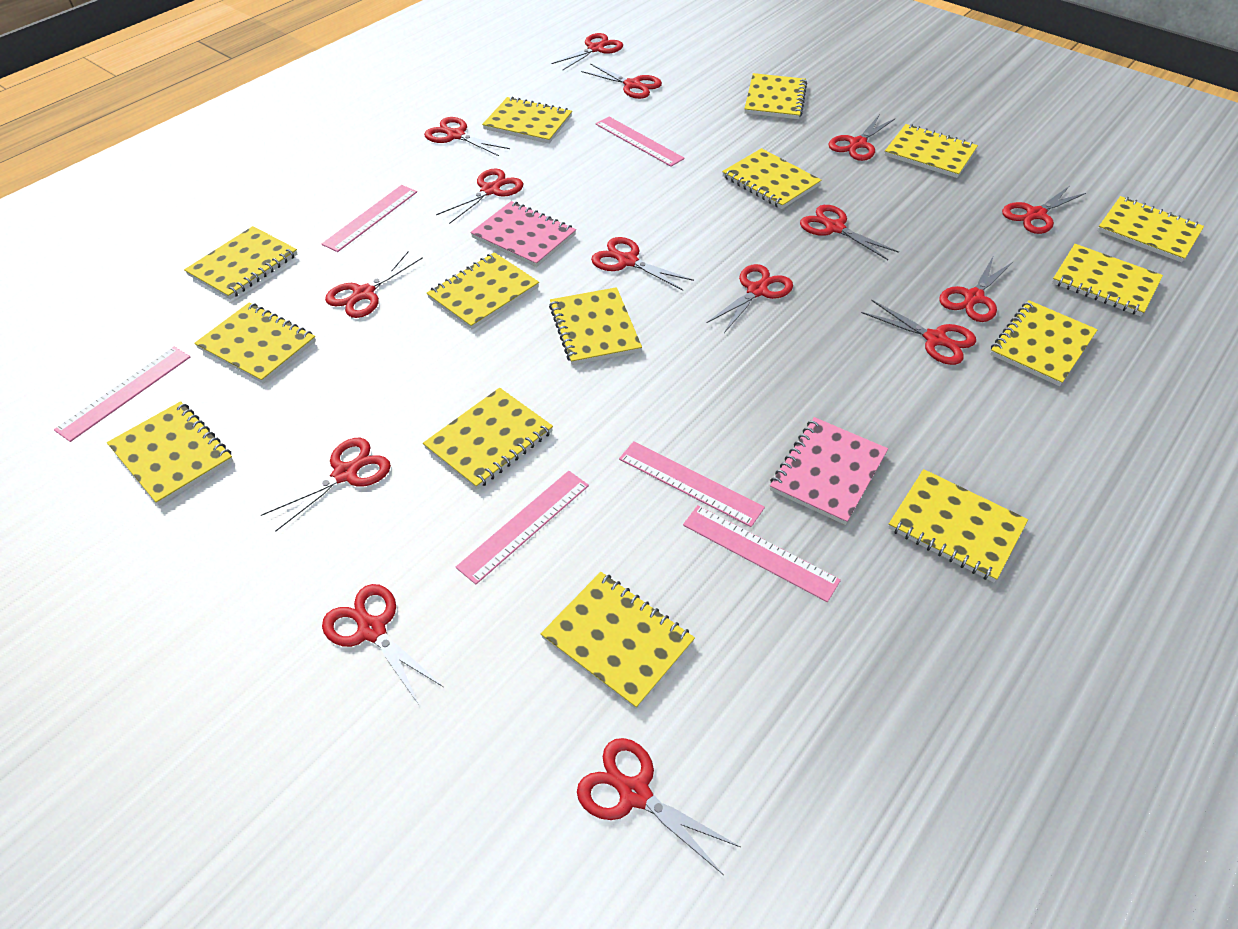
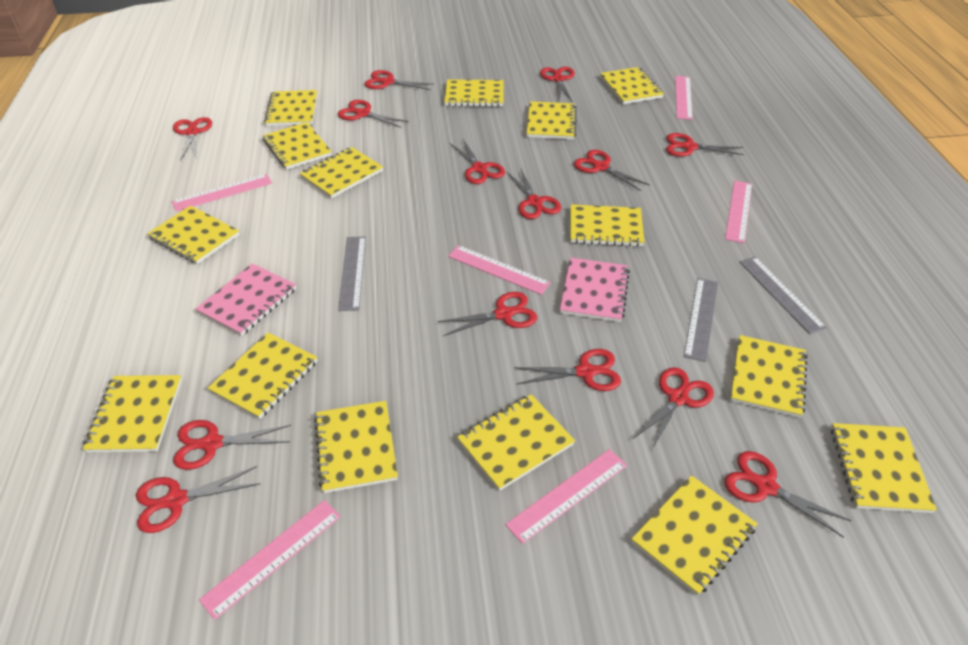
grey ruler: 0 -> 3
red scissors: 15 -> 14

